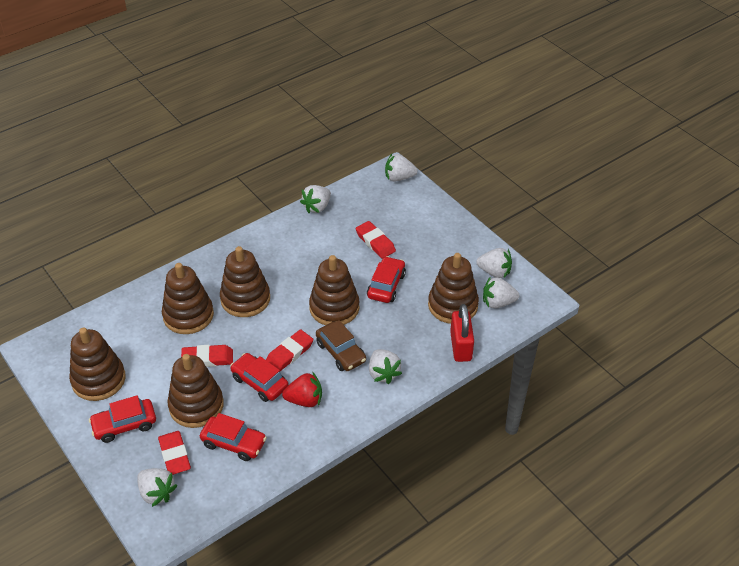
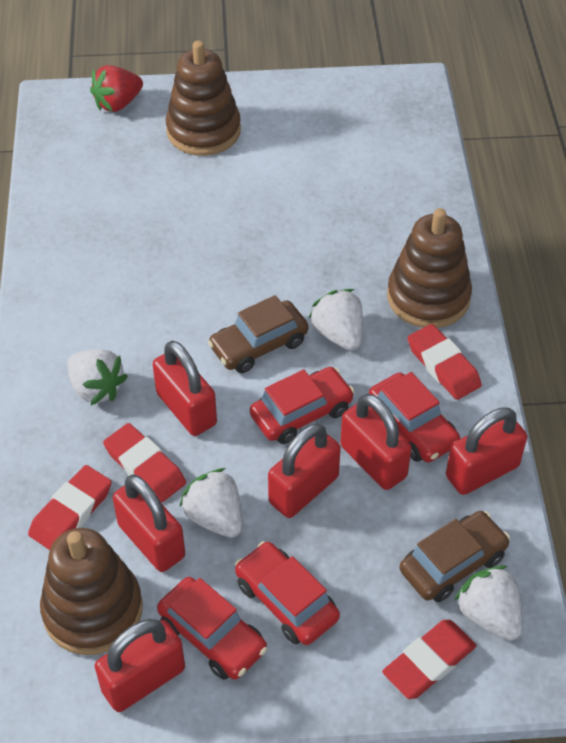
brown car: 1 -> 2
brown stacking toy: 6 -> 3
red padlock: 1 -> 6
white strawberry: 6 -> 4

